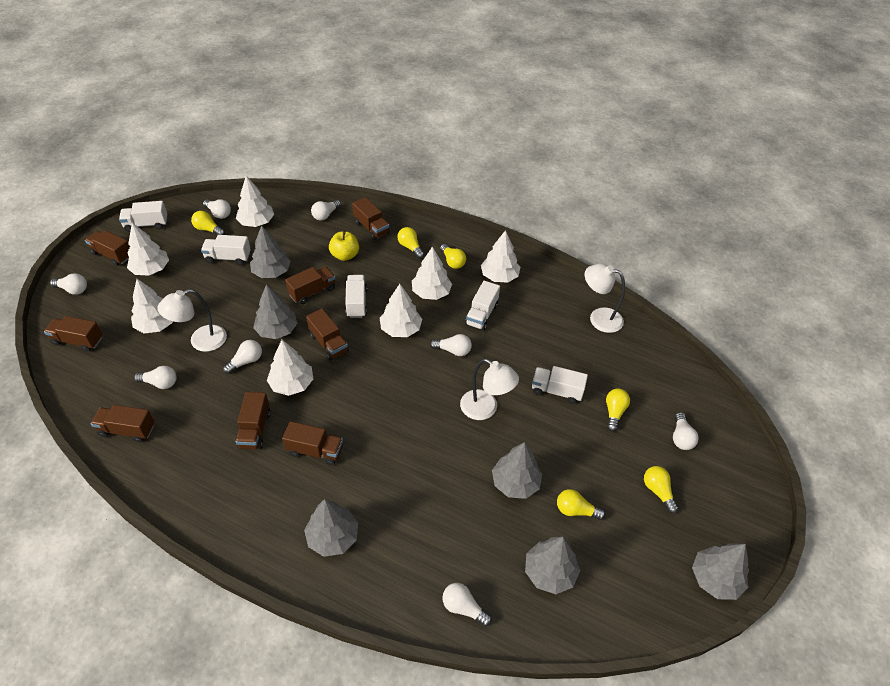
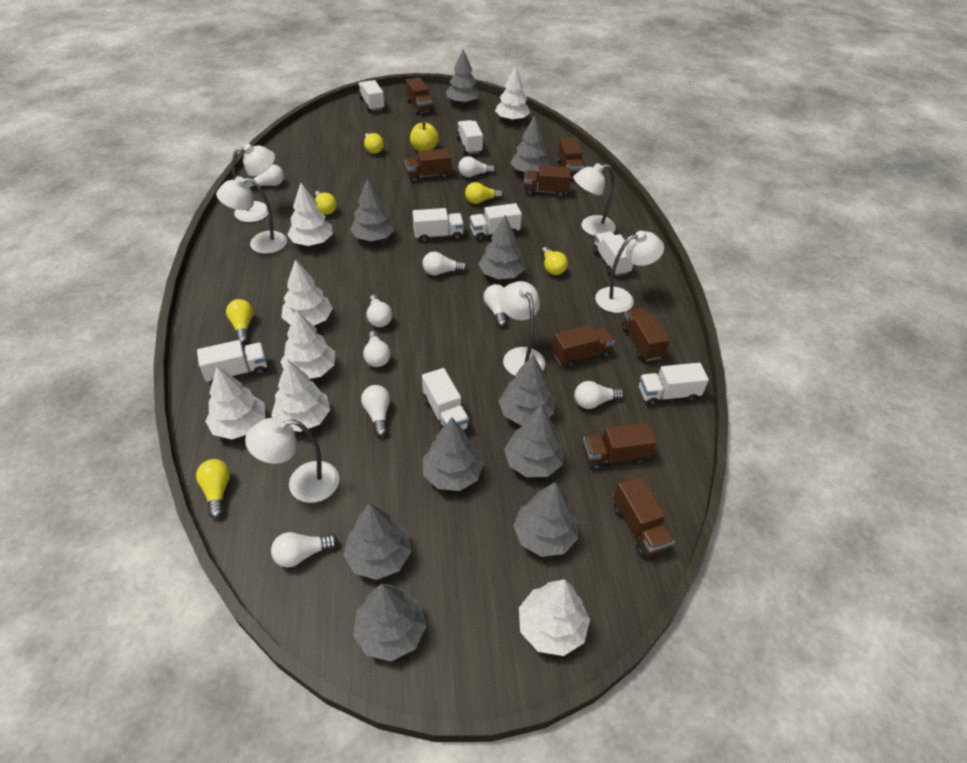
grey tree: 6 -> 10
white lamp: 3 -> 6
white light bulb: 8 -> 9
white truck: 5 -> 8

